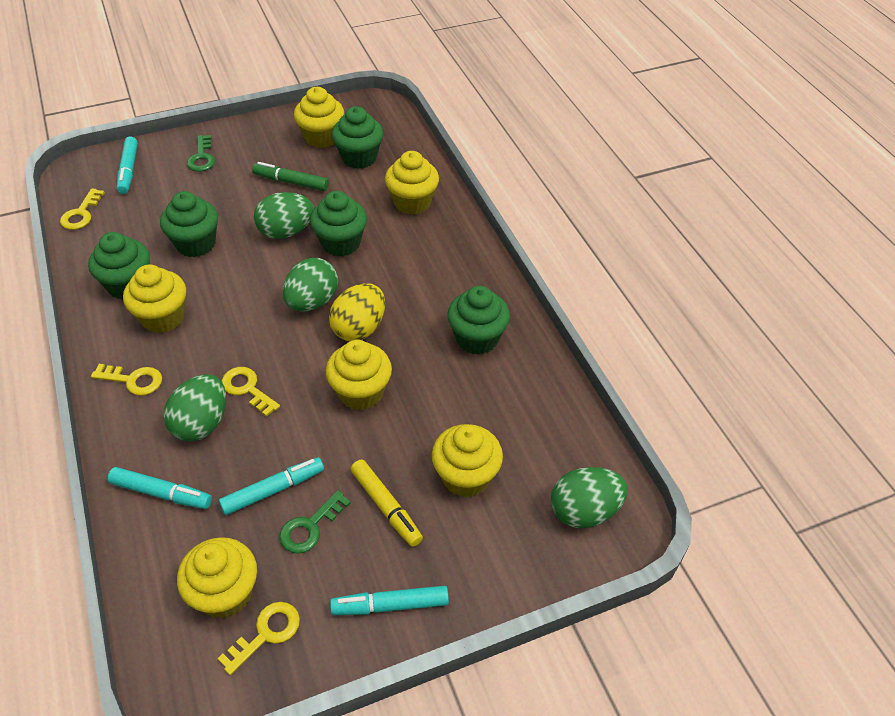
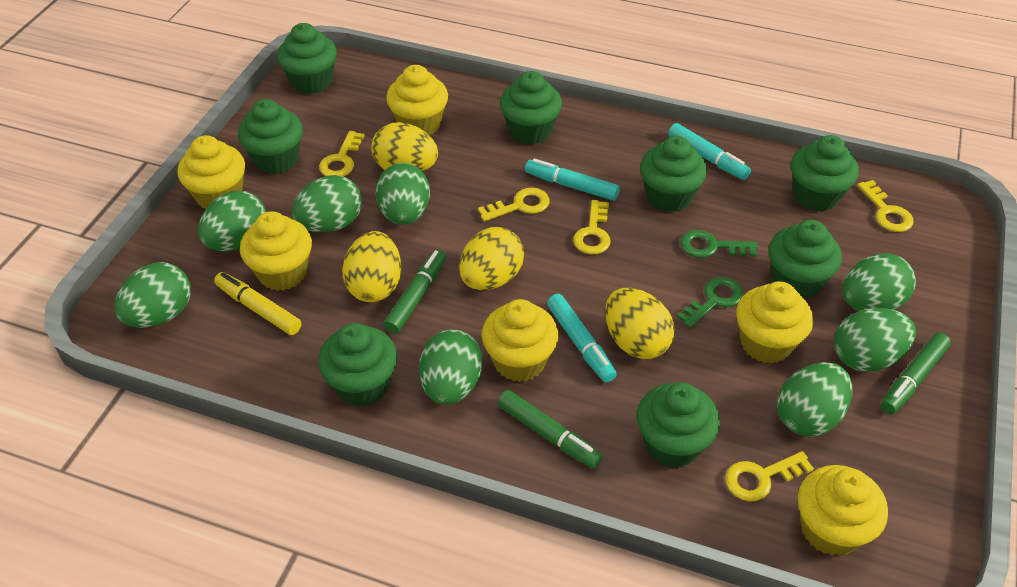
green cupcake: 5 -> 8
green egg: 4 -> 8
green marker: 1 -> 3
turquoise marker: 4 -> 3
yellow egg: 1 -> 4
yellow key: 4 -> 5

